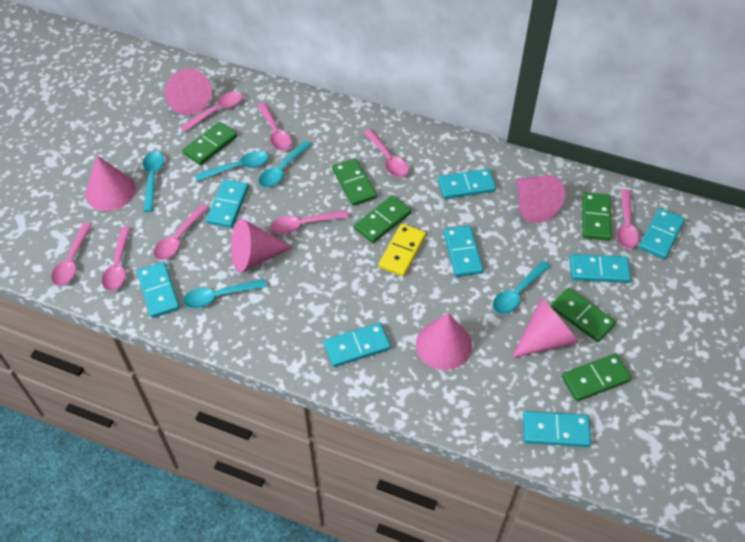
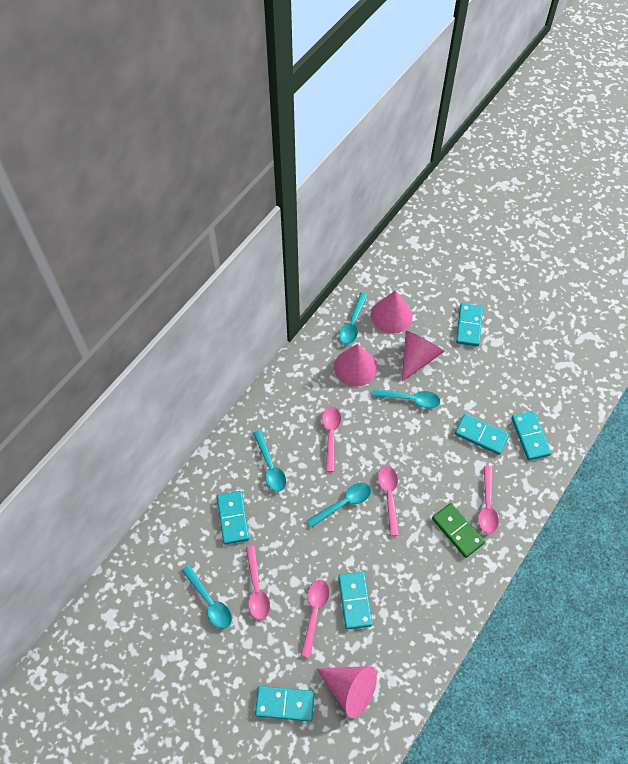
green domino: 6 -> 1
pink cone: 6 -> 4
pink spoon: 8 -> 5
turquoise domino: 8 -> 6
yellow domino: 1 -> 0

